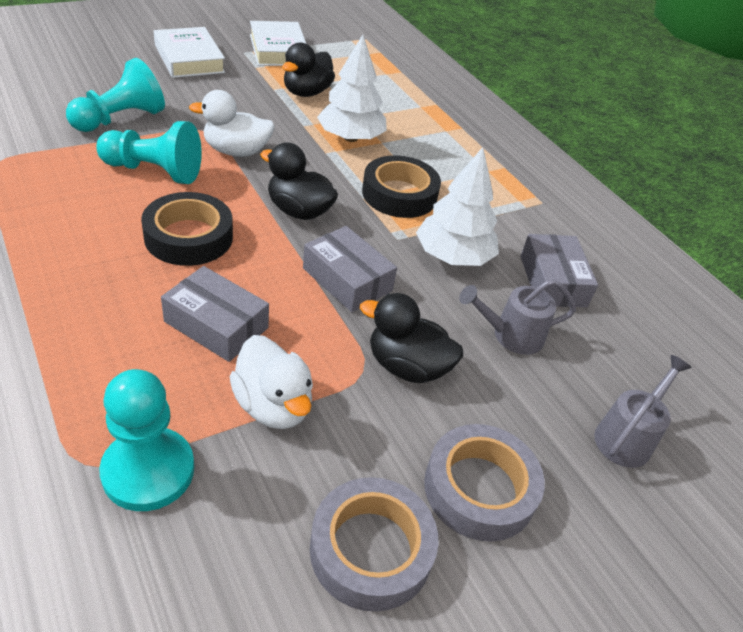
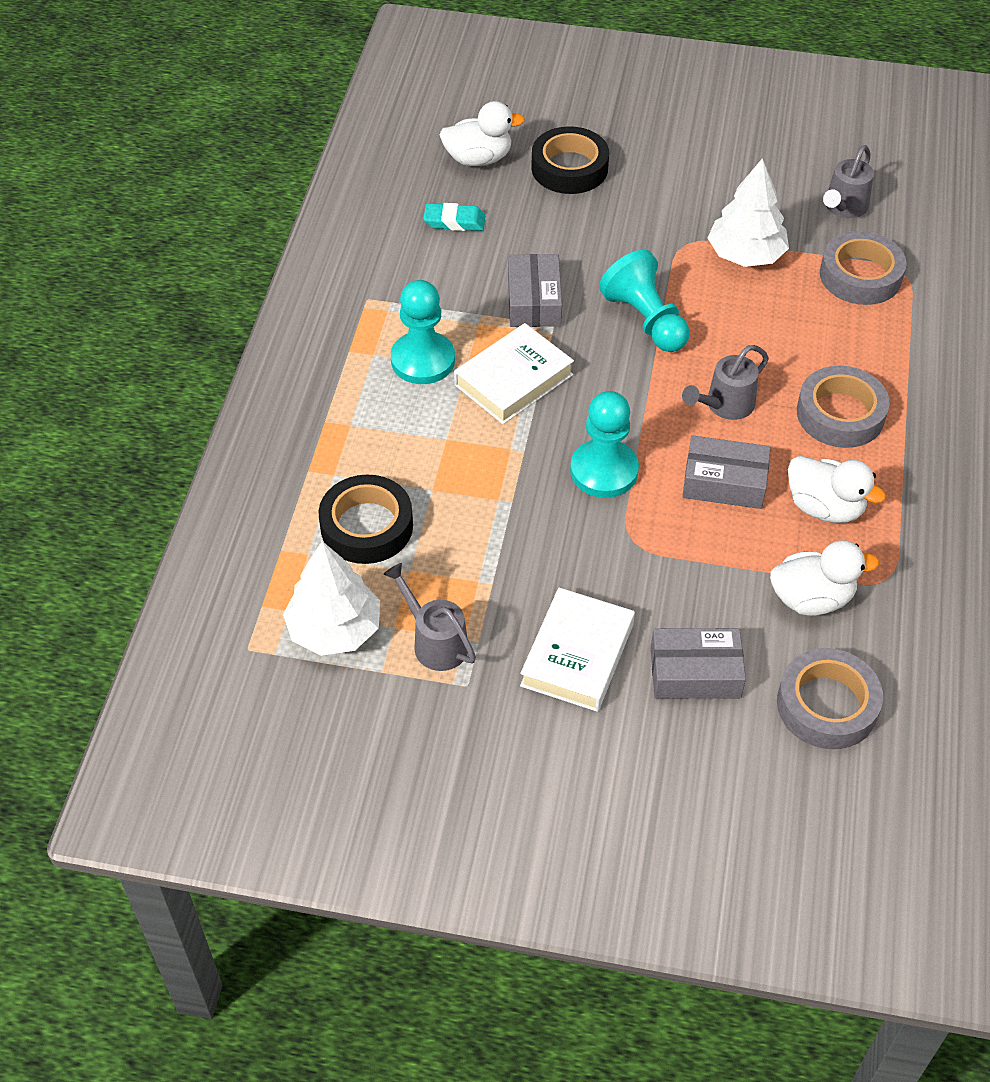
black duck: 3 -> 0
grey tape: 2 -> 3
grey watering can: 2 -> 3
turquoise eraser: 0 -> 1
white duck: 2 -> 3

